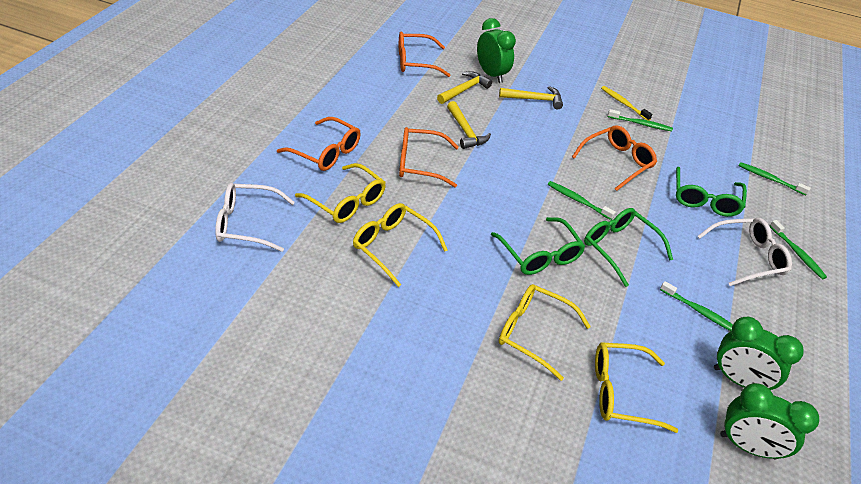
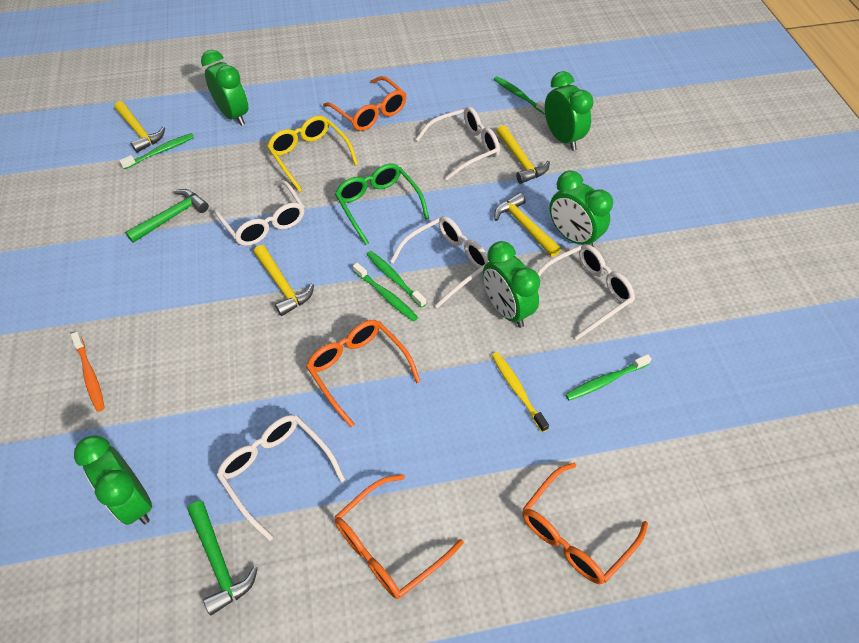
green clock: 3 -> 5
green glasses: 3 -> 1
green hammer: 0 -> 2
orange toothbrush: 0 -> 1
white glasses: 2 -> 5
yellow glasses: 4 -> 1
yellow hammer: 3 -> 4

